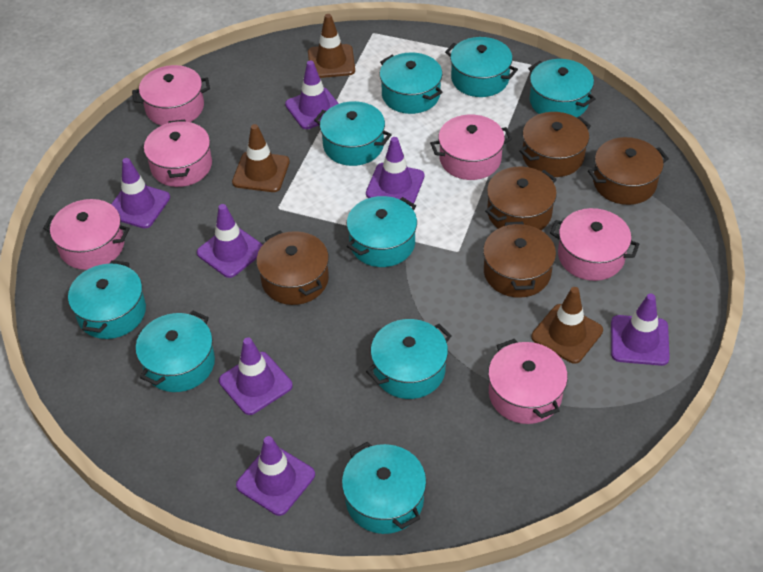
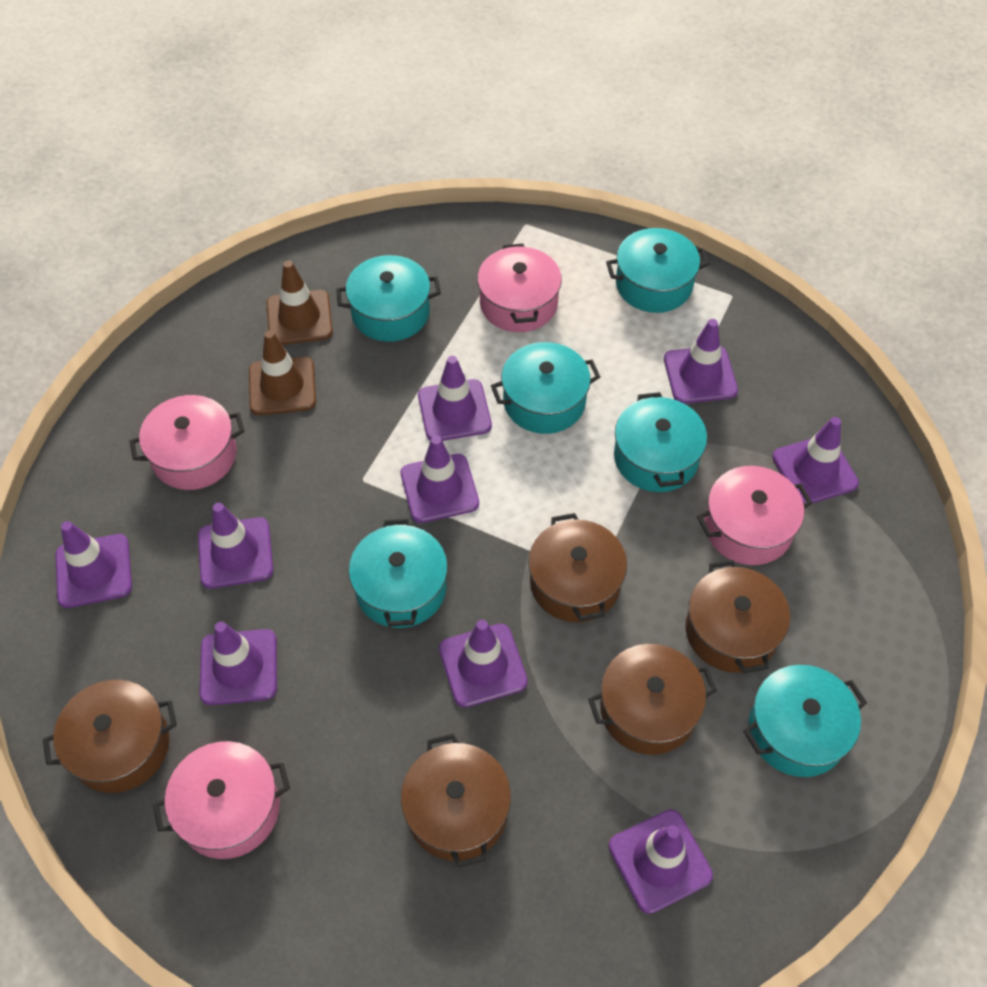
brown traffic cone: 3 -> 2
pink pot: 6 -> 4
purple traffic cone: 7 -> 9
turquoise pot: 9 -> 6

